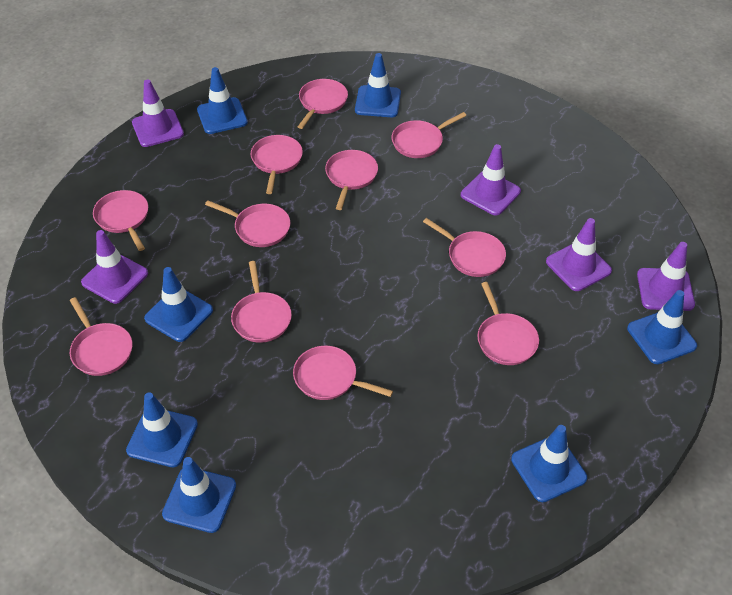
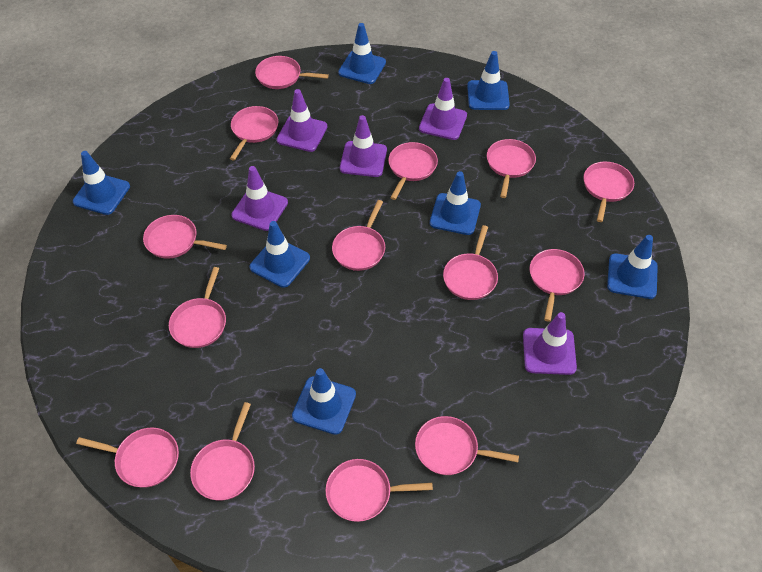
pink pan: 11 -> 14

